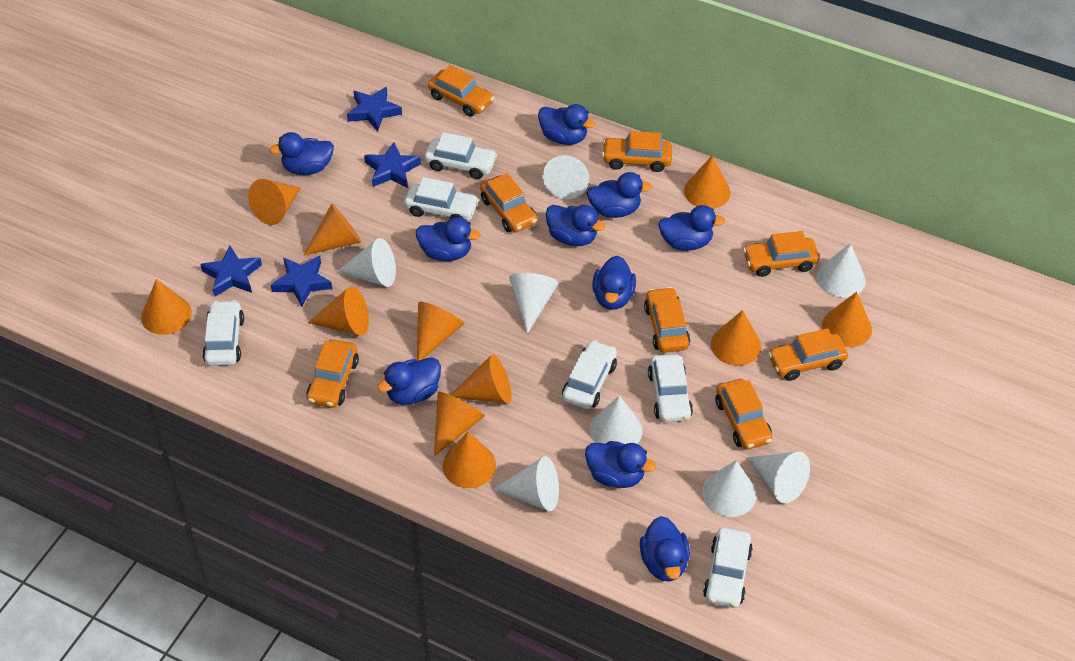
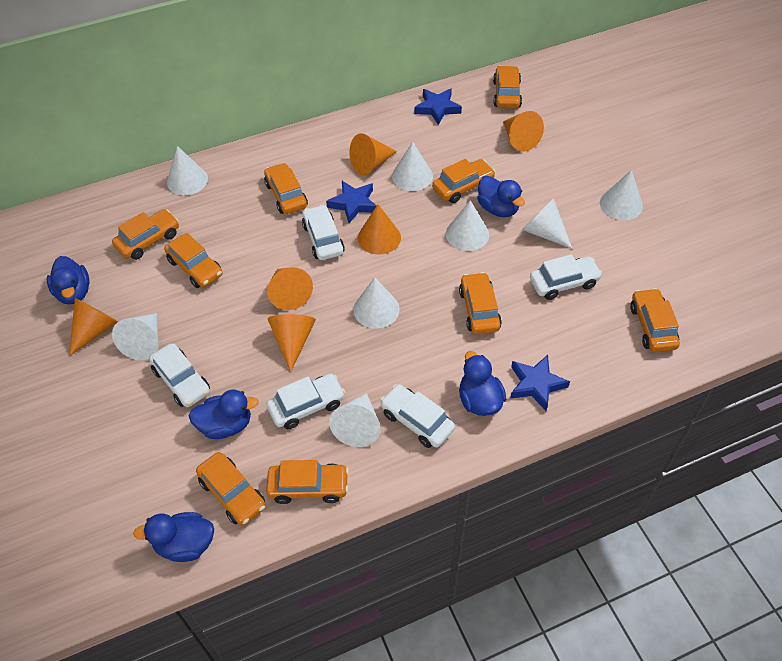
blue duck: 10 -> 5
blue star: 4 -> 3
orange car: 8 -> 9
orange cone: 11 -> 6
white car: 6 -> 5

